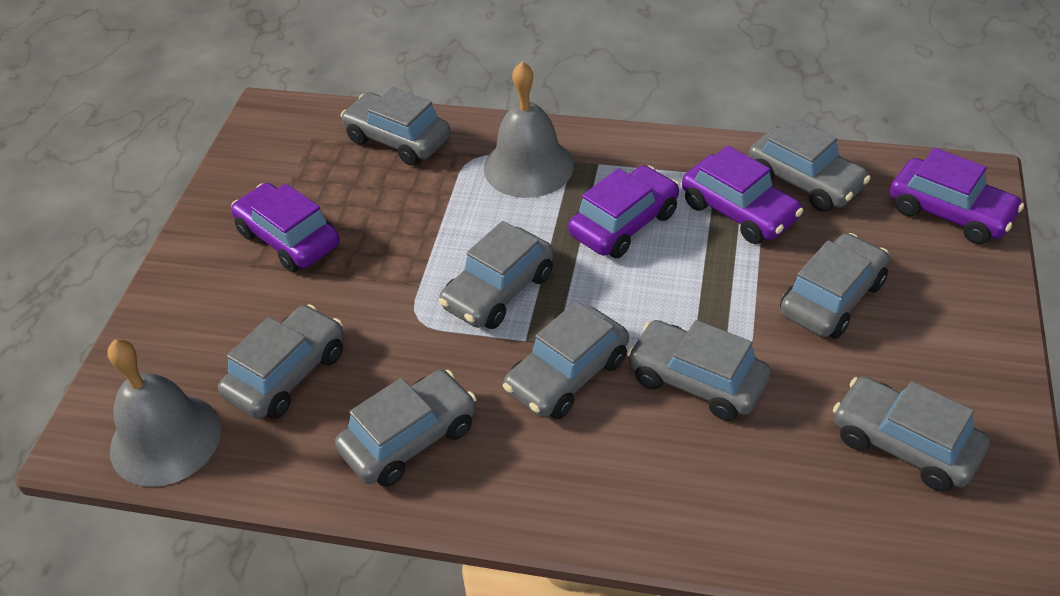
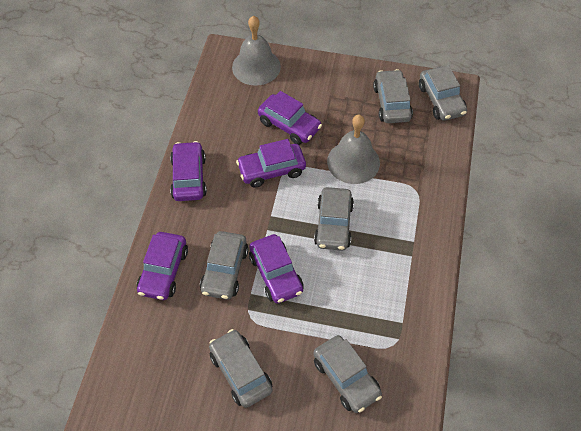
grey car: 9 -> 6
purple car: 4 -> 5

